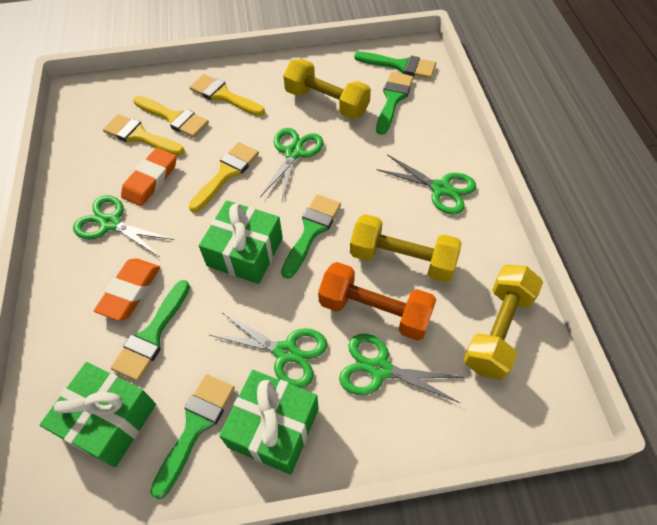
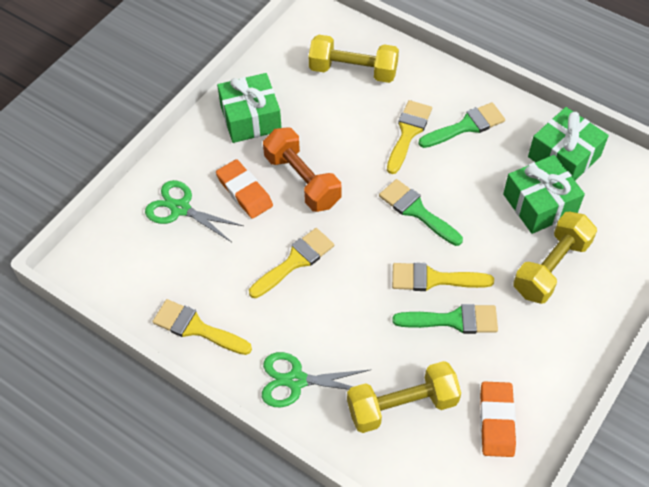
green brush: 5 -> 3
green scissors: 5 -> 2

